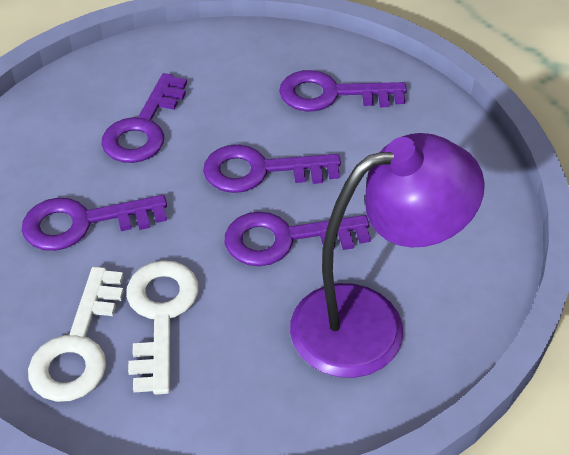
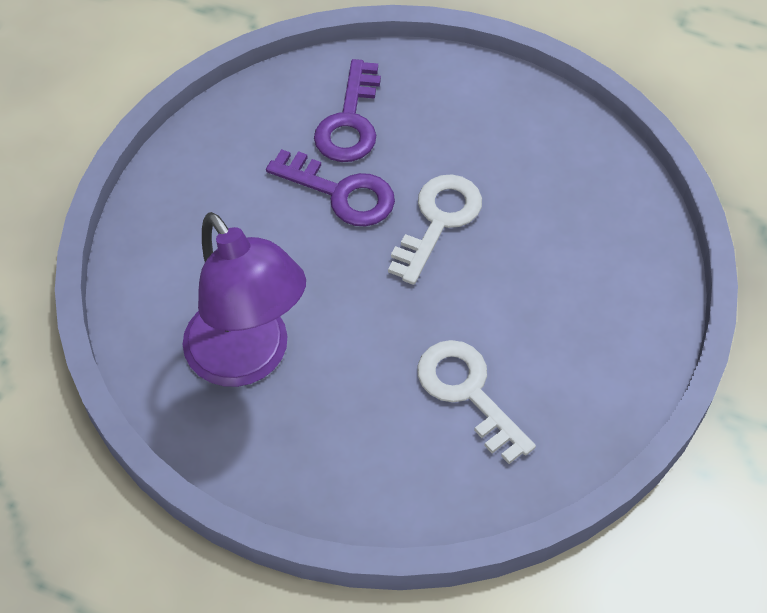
purple key: 5 -> 2

